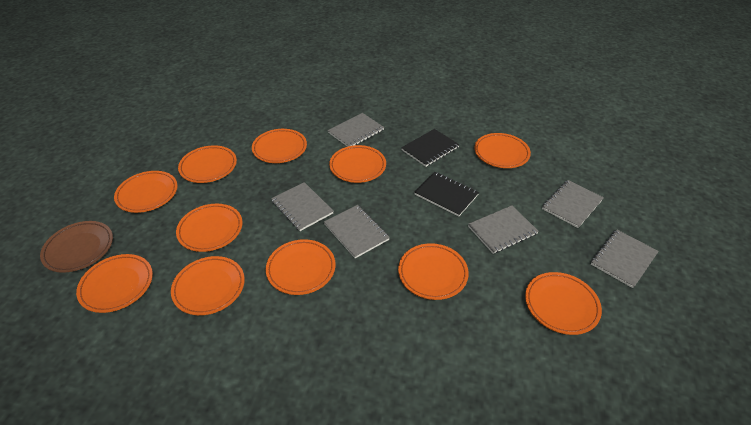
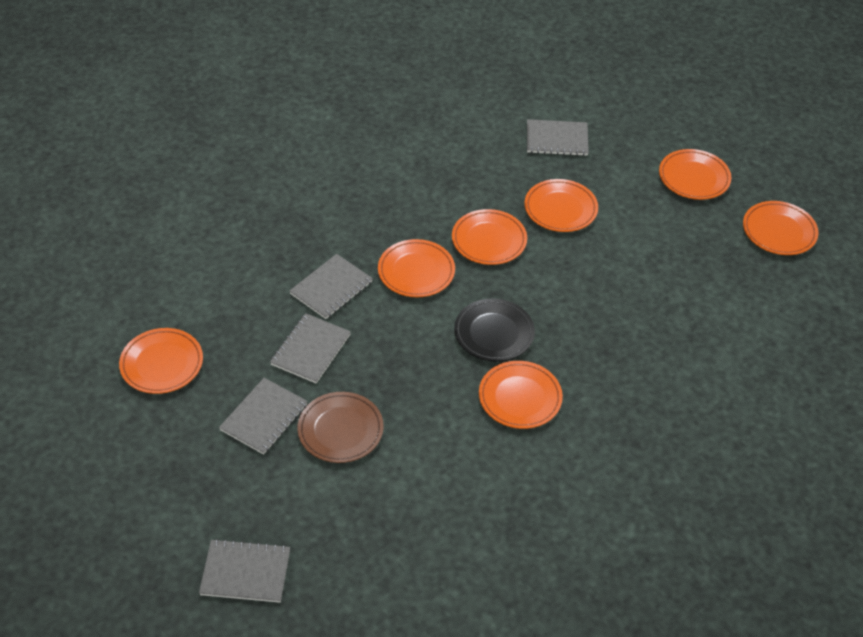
black notebook: 2 -> 0
black plate: 0 -> 1
grey notebook: 6 -> 5
orange plate: 11 -> 7

